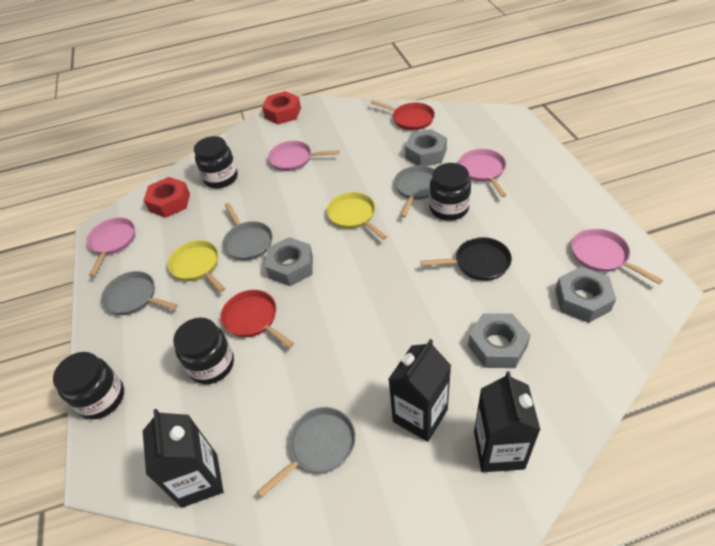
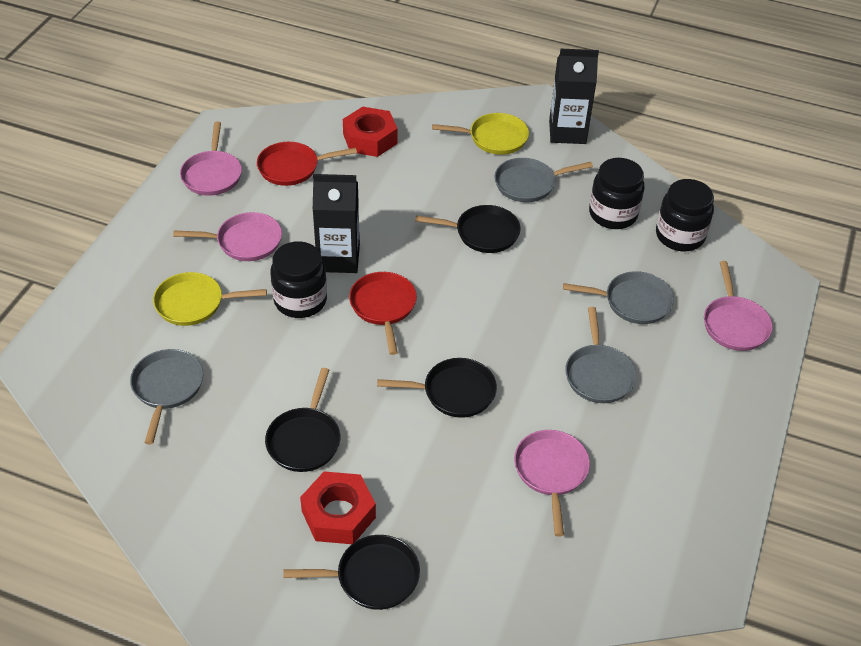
black carton: 3 -> 2
black jar: 4 -> 3
black pan: 1 -> 4
grey nut: 4 -> 0

